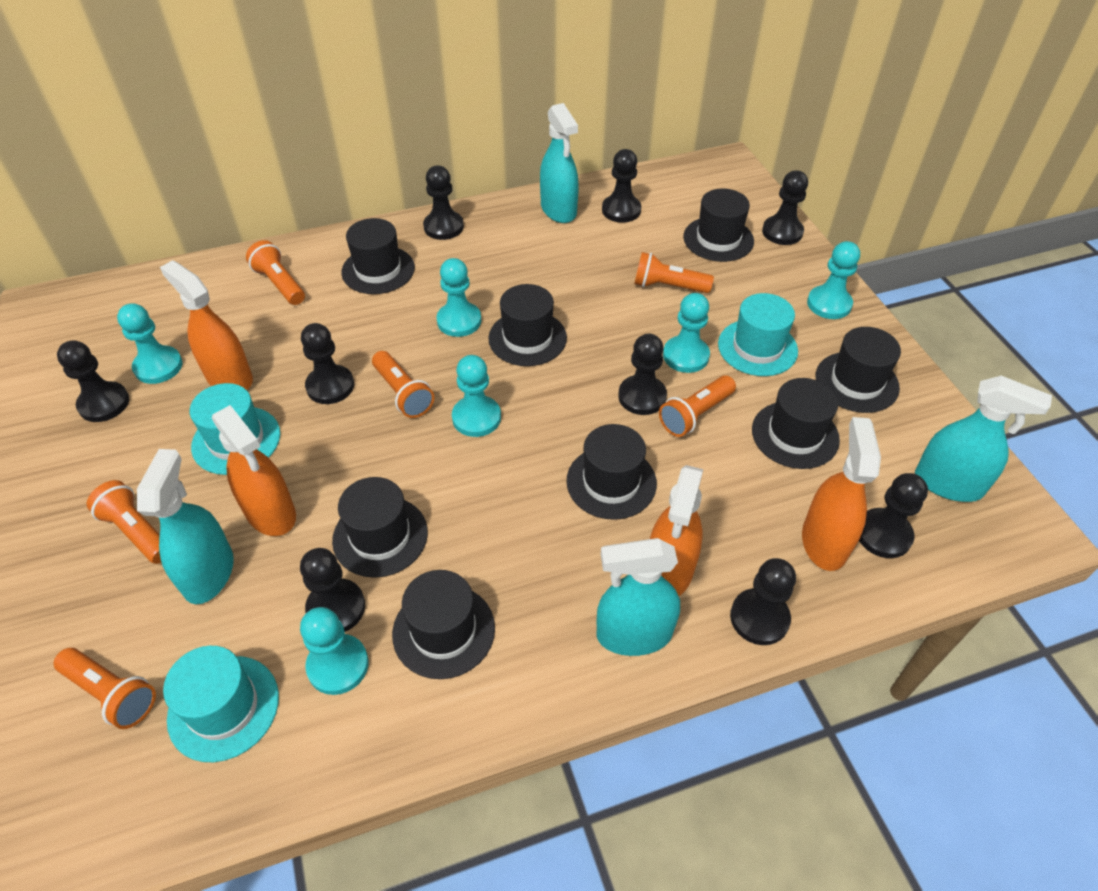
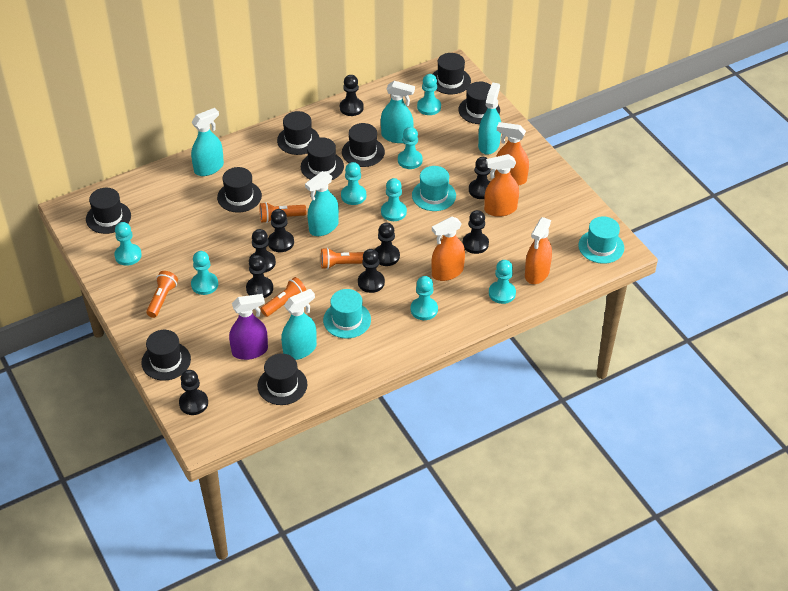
black hat: 8 -> 9
orange flashlight: 6 -> 4
purple spray bottle: 0 -> 1
turquoise pawn: 6 -> 8
turquoise spray bottle: 4 -> 5

